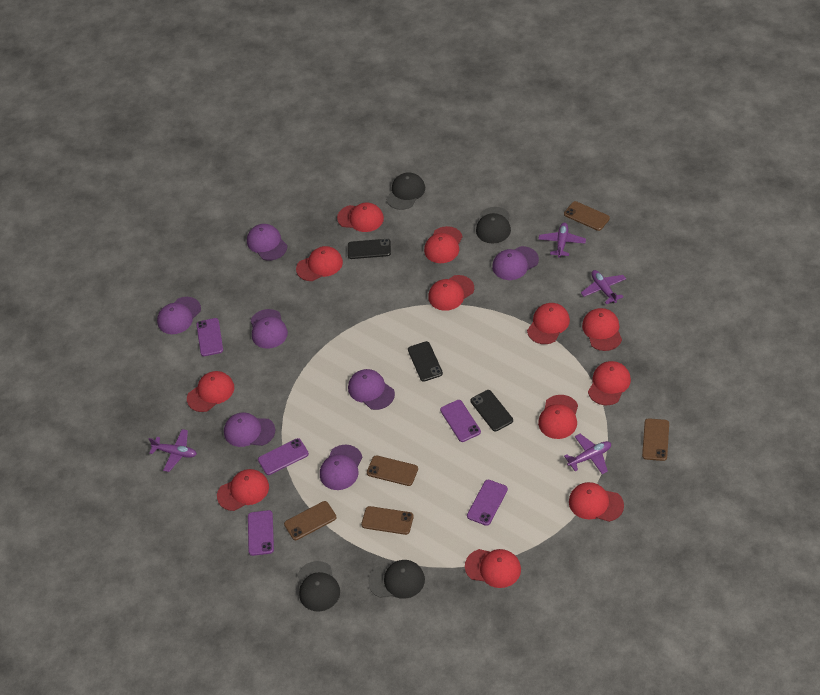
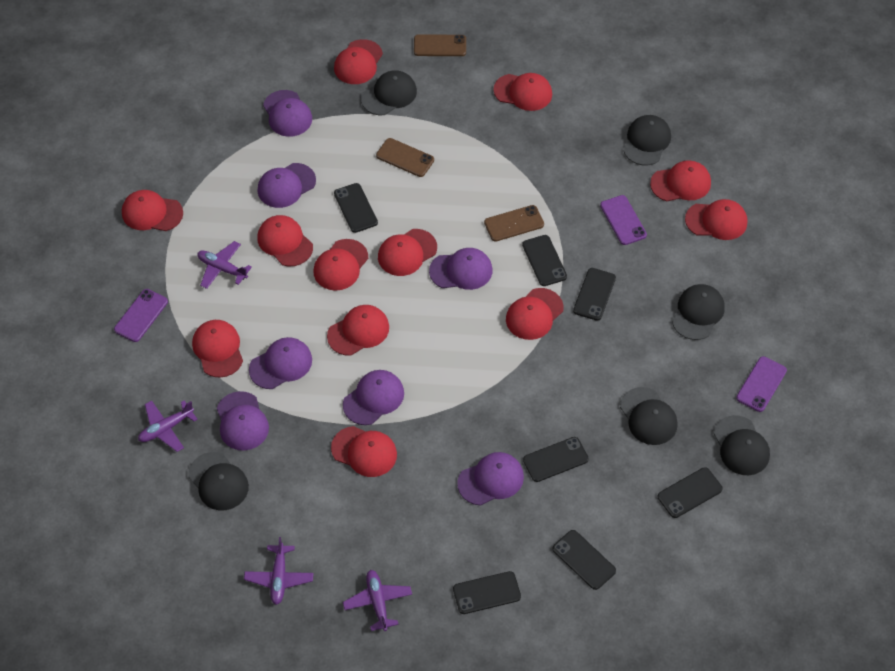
black cap: 4 -> 6
black phone: 3 -> 7
brown phone: 5 -> 3
purple phone: 5 -> 3

